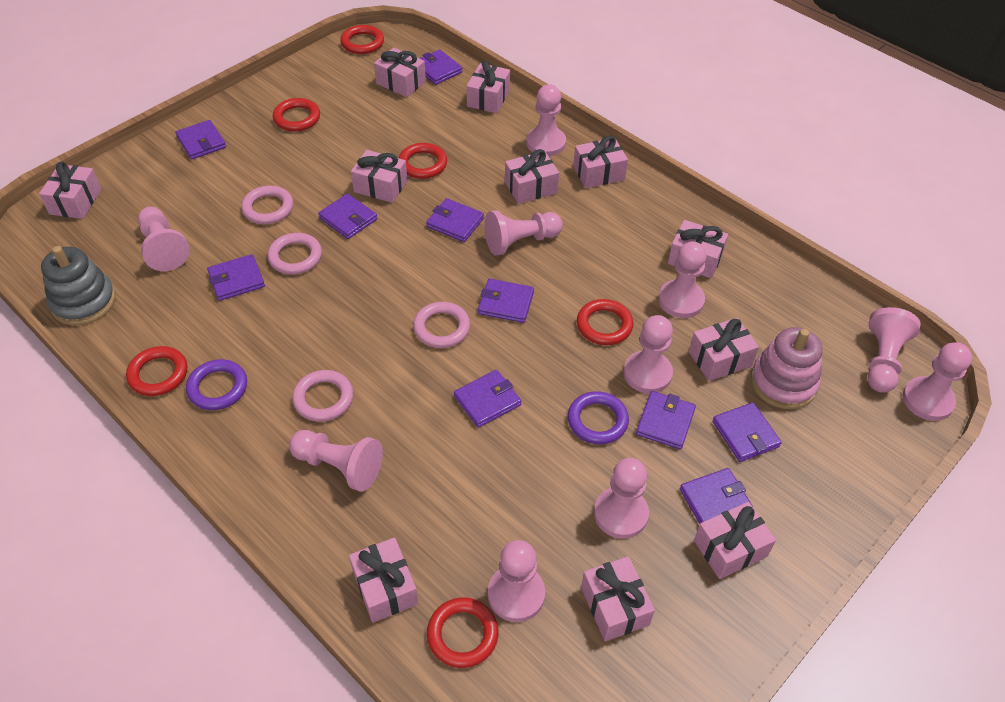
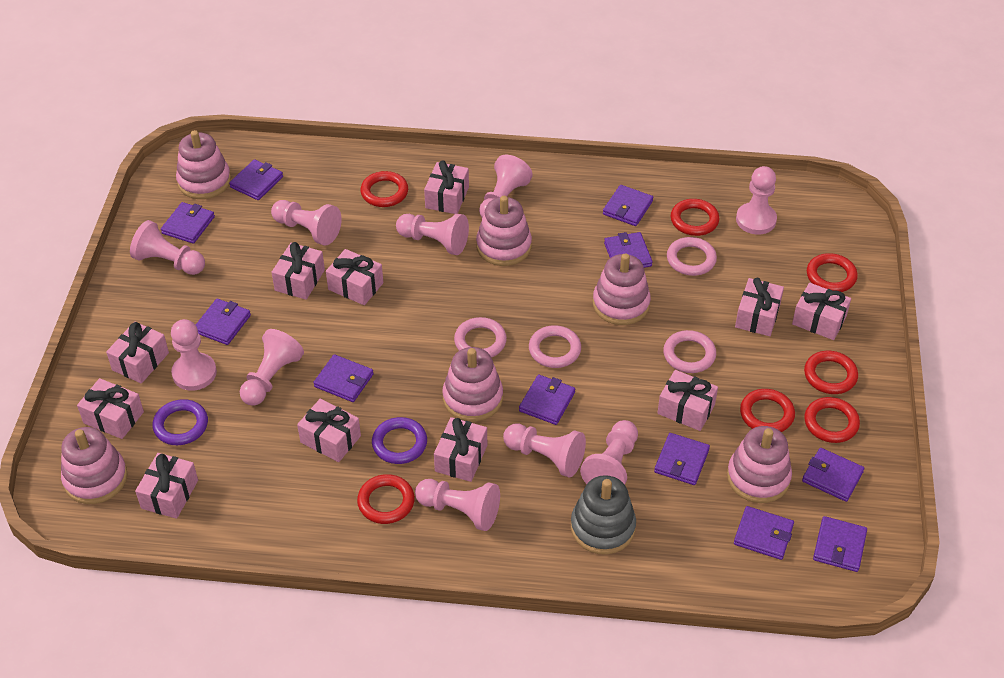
pink stacking toy: 1 -> 6
purple wallet: 10 -> 11
red ring: 6 -> 7

